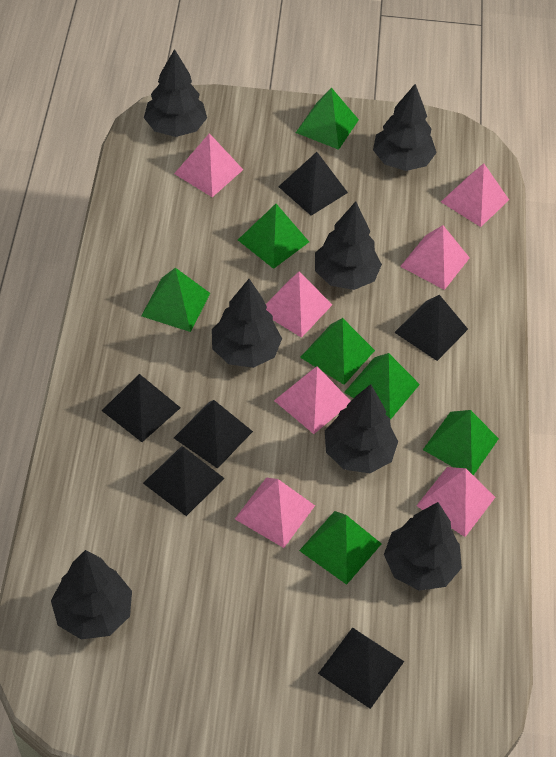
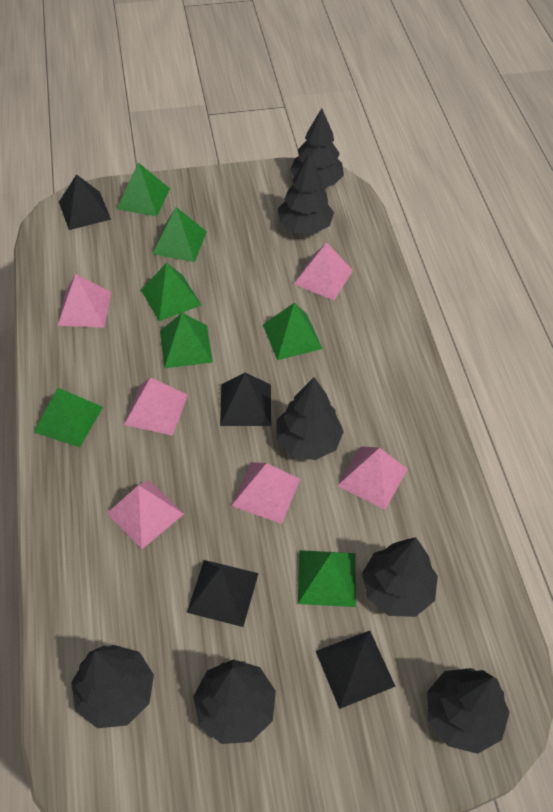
black pyramid: 6 -> 4
pink pyramid: 7 -> 6

